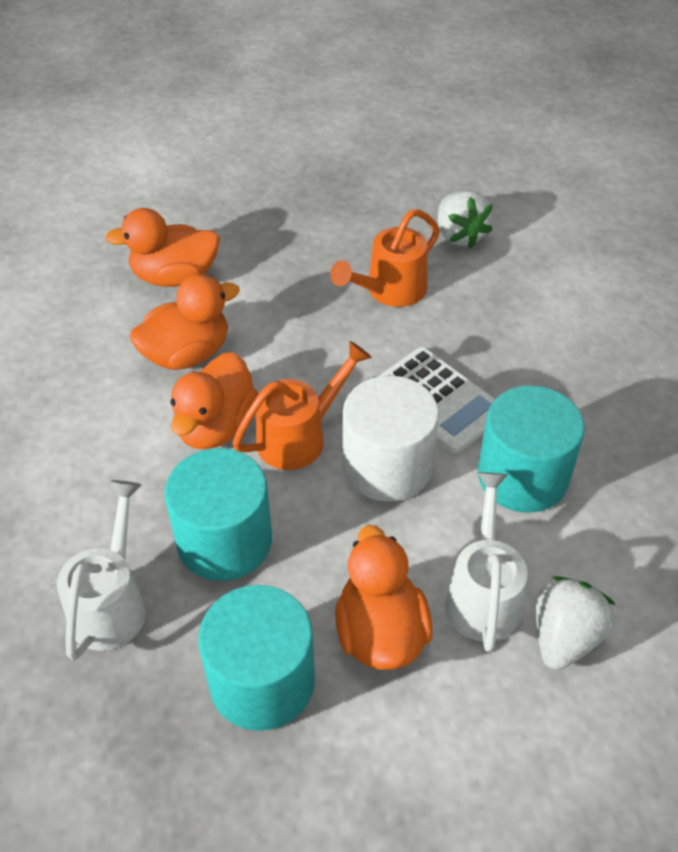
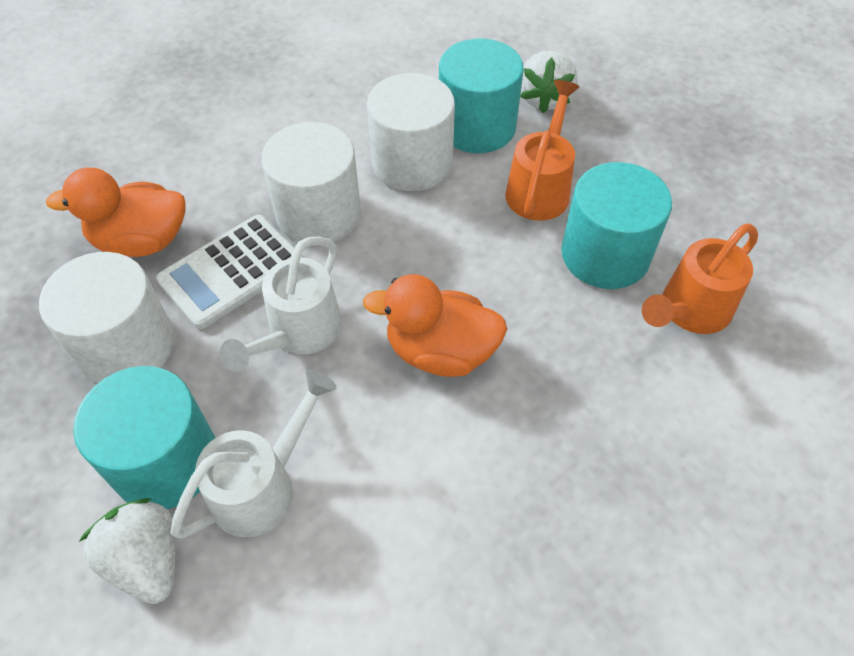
orange duck: 4 -> 2
white cylinder: 1 -> 3

